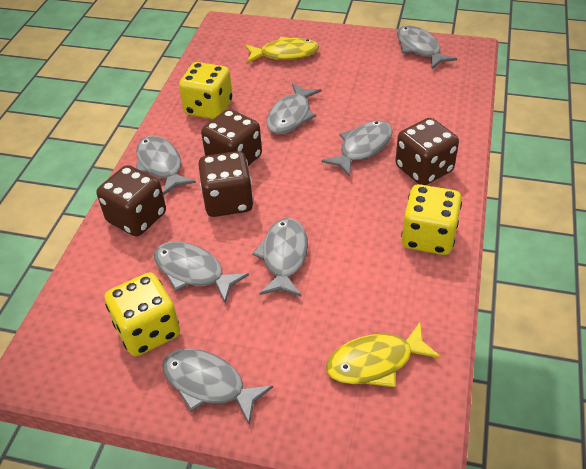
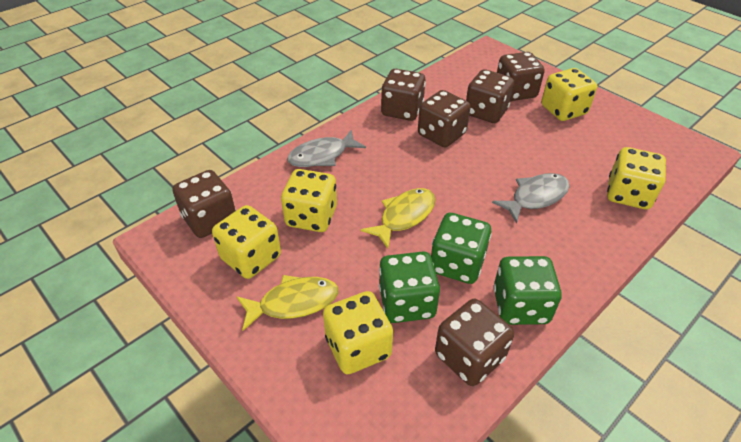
brown dice: 4 -> 6
green dice: 0 -> 3
grey fish: 7 -> 2
yellow dice: 3 -> 5

